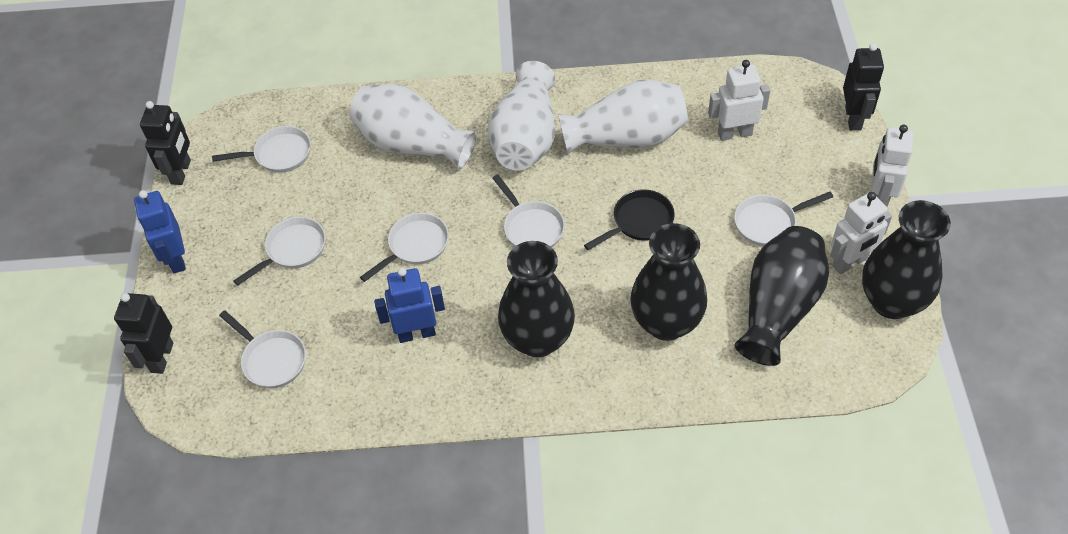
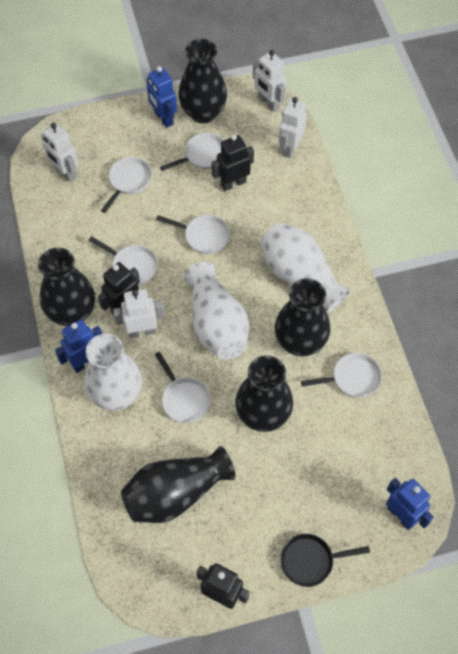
black vase: 4 -> 5
blue robot: 2 -> 3
white robot: 3 -> 4

